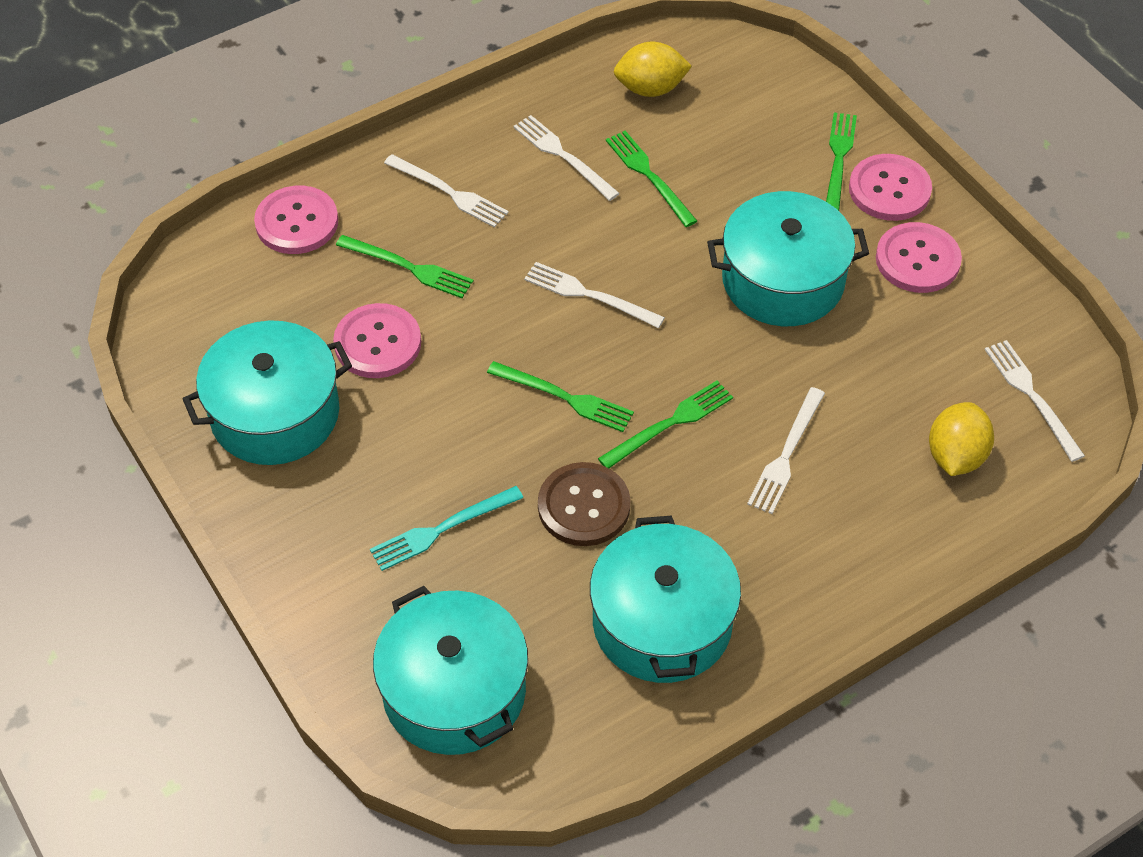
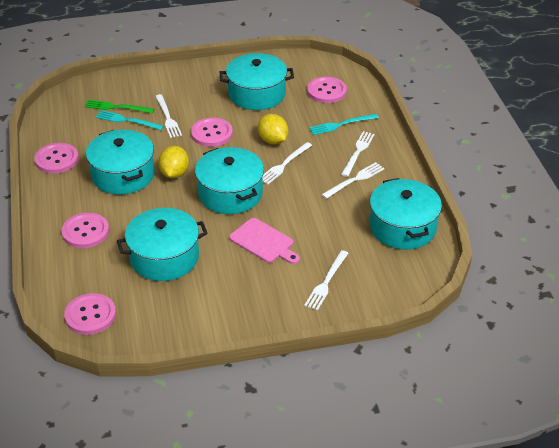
brown button: 1 -> 0
green fork: 5 -> 1
pink button: 4 -> 5
pink cutting board: 0 -> 1
turquoise fork: 1 -> 2
turquoise pot: 4 -> 5

